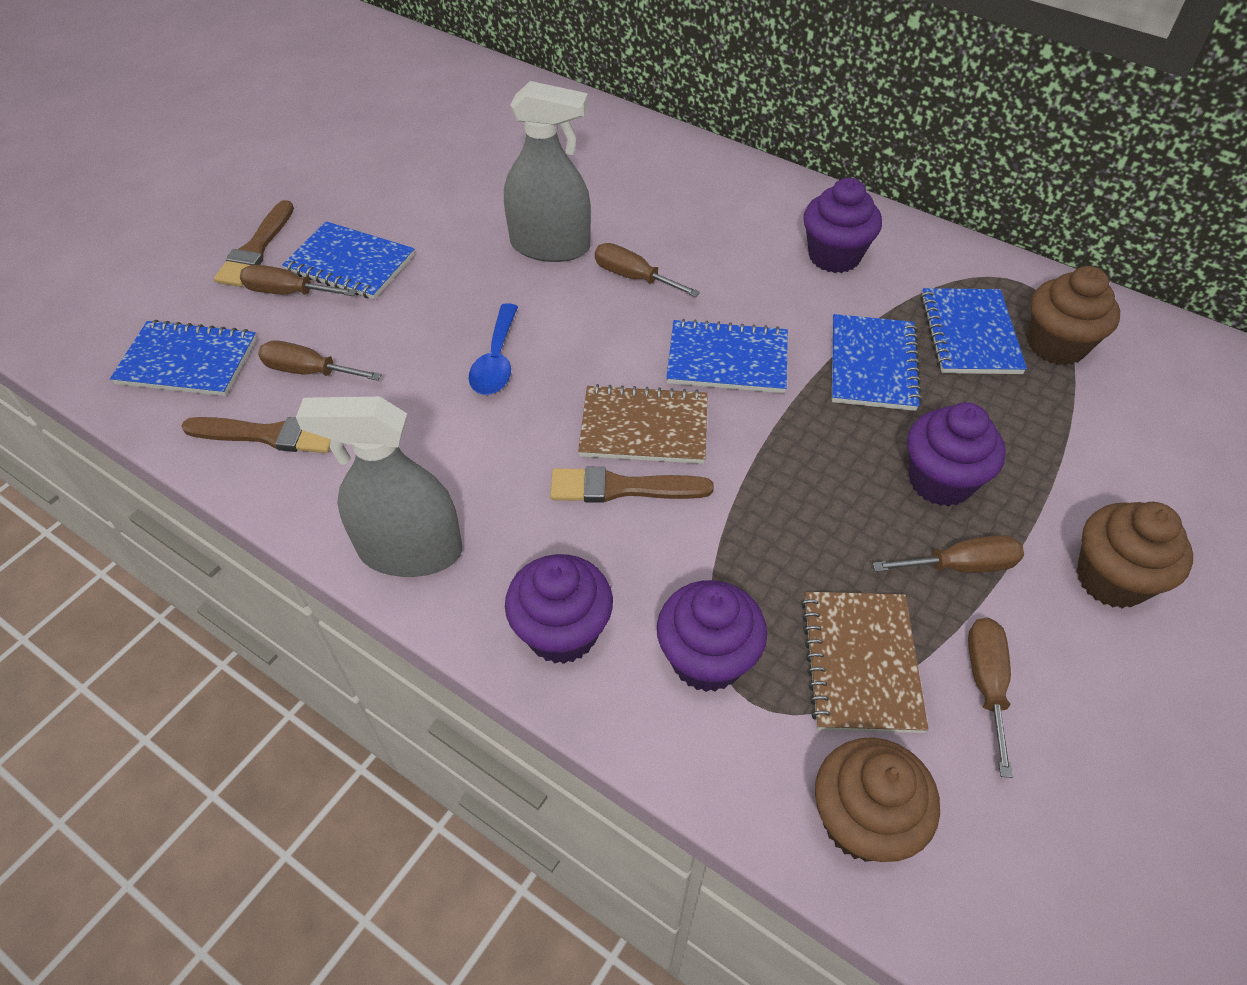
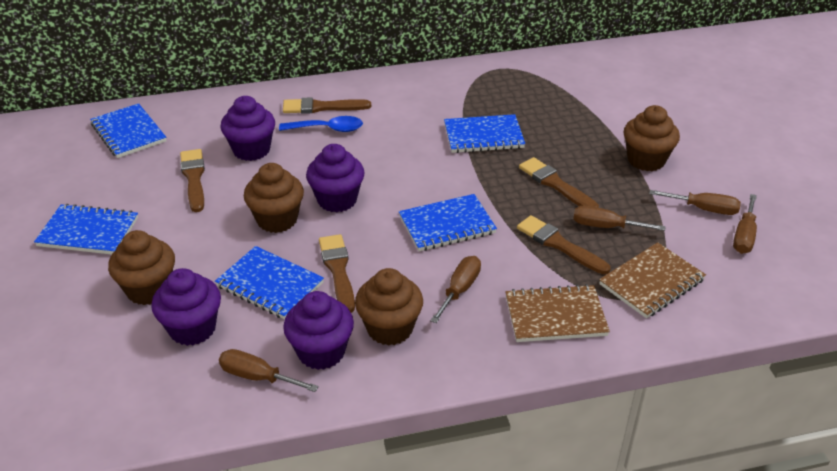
brown brush: 3 -> 5
brown cupcake: 3 -> 4
grey spray bottle: 2 -> 0

